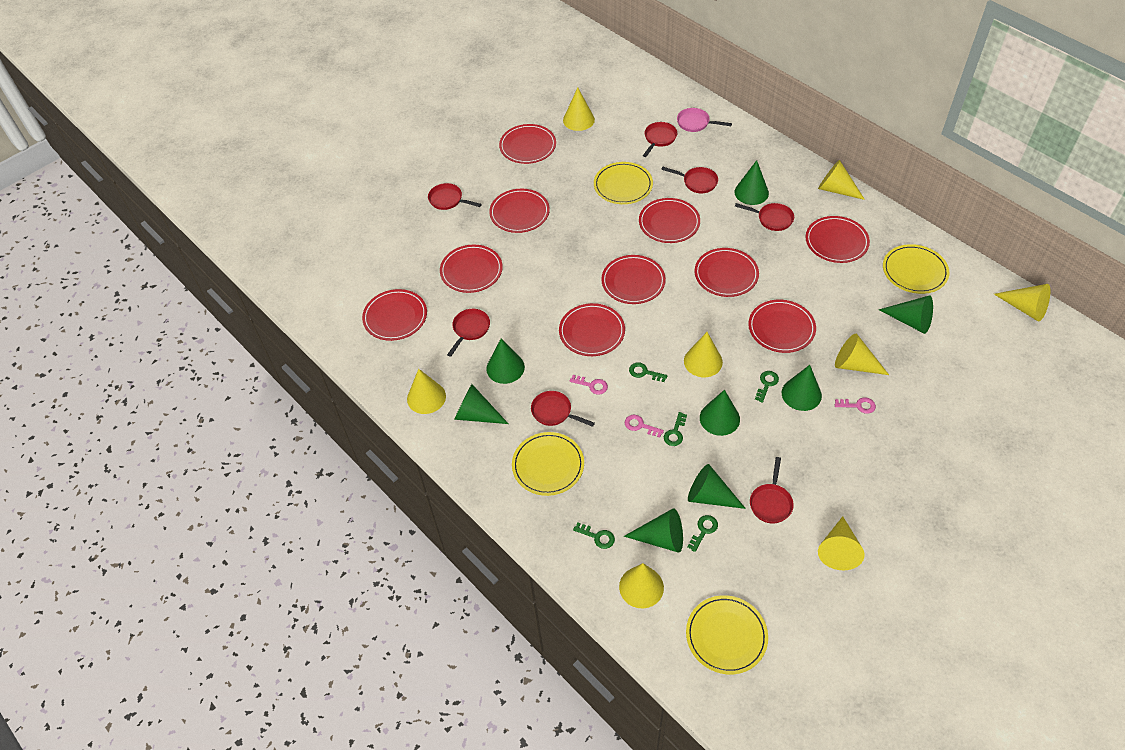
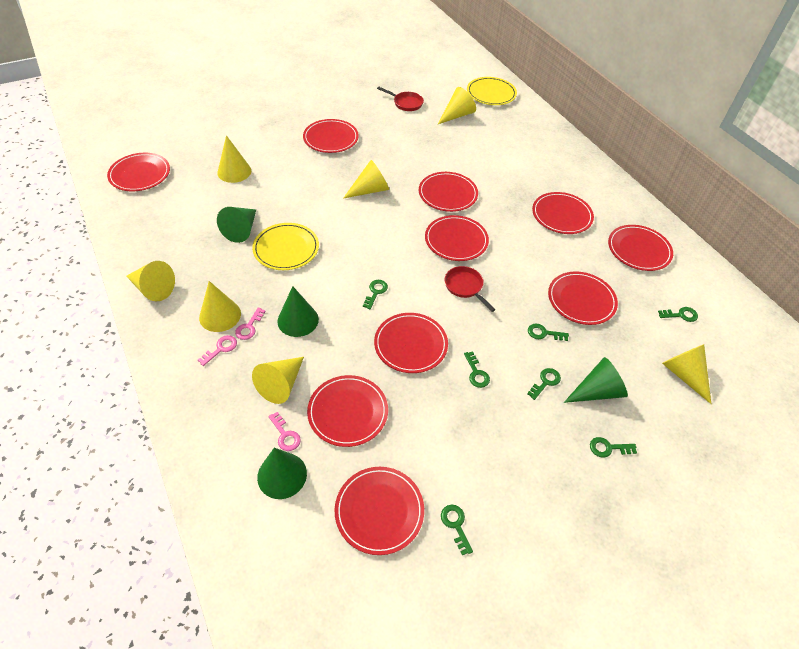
green cone: 8 -> 4
green key: 5 -> 7
pink pan: 1 -> 0
red pan: 7 -> 2
yellow cone: 8 -> 7
yellow plate: 4 -> 2

